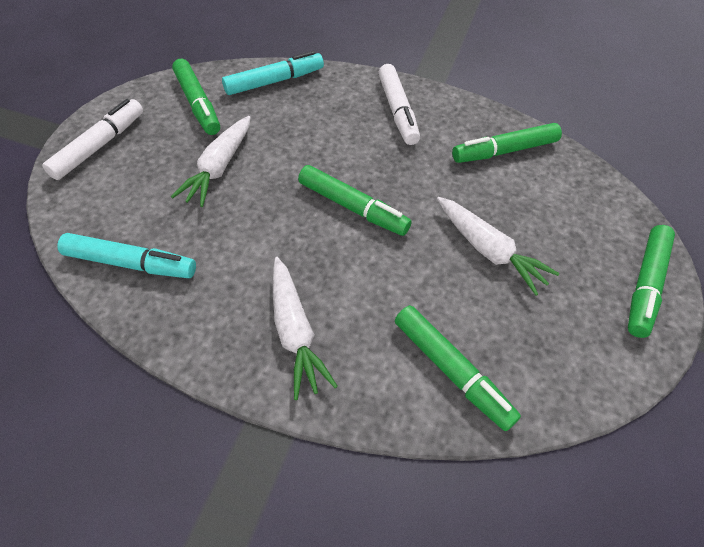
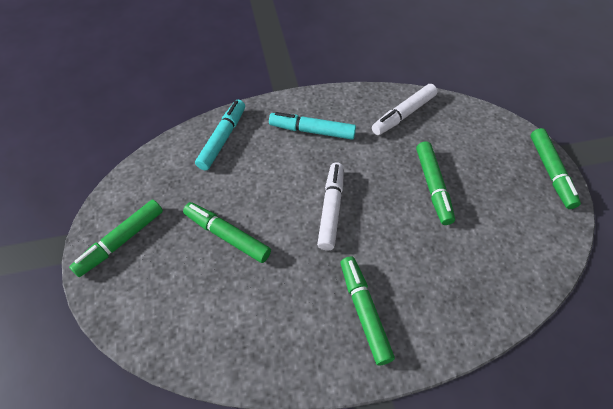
white carrot: 3 -> 0

